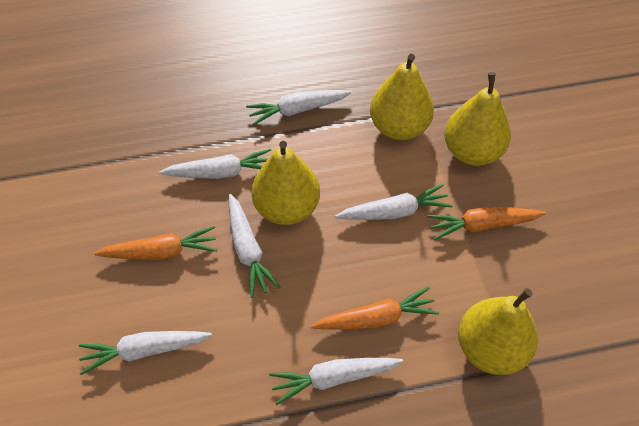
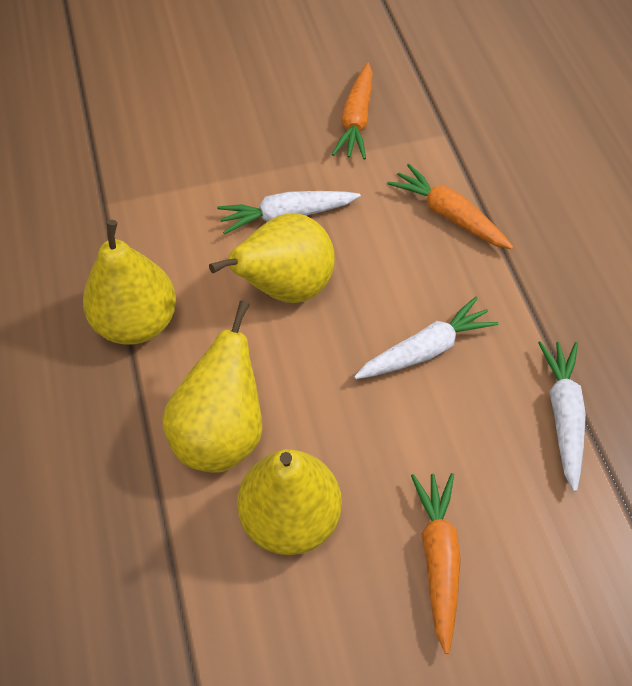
white carrot: 6 -> 3

